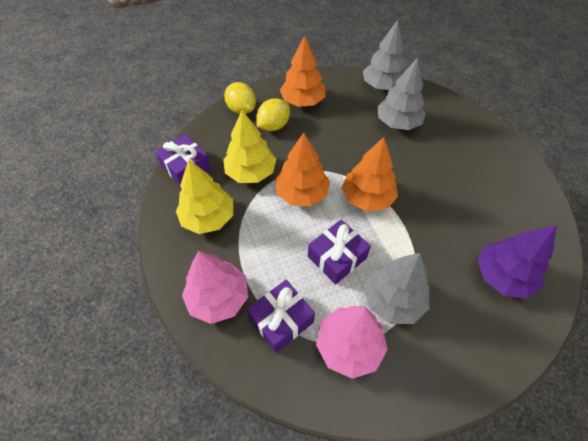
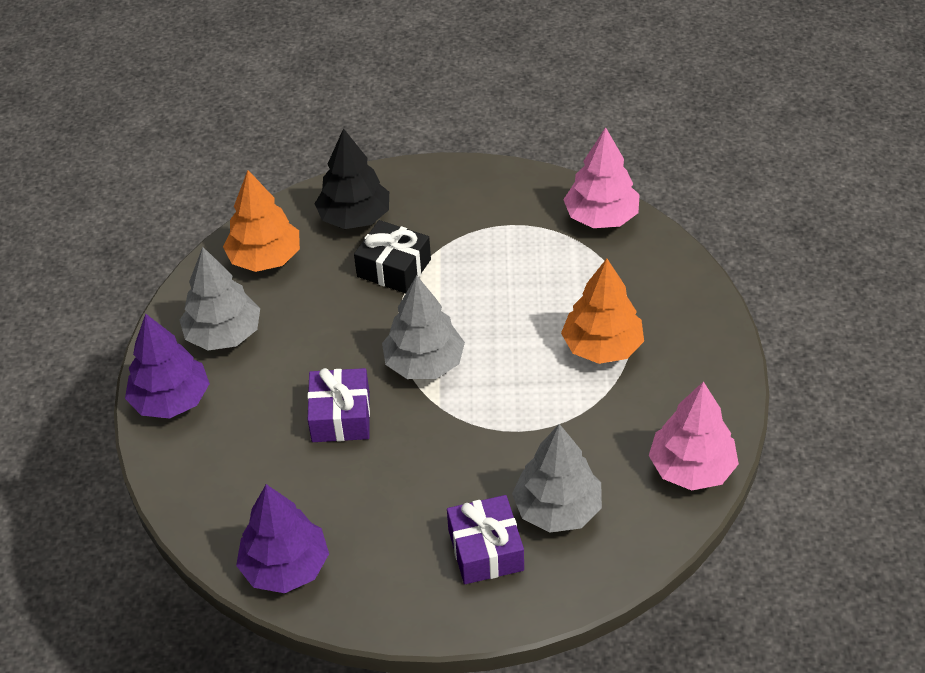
black gift: 0 -> 1
black tree: 0 -> 1
orange tree: 3 -> 2
purple gift: 3 -> 2
purple tree: 1 -> 2
yellow lemon: 2 -> 0
yellow tree: 2 -> 0

